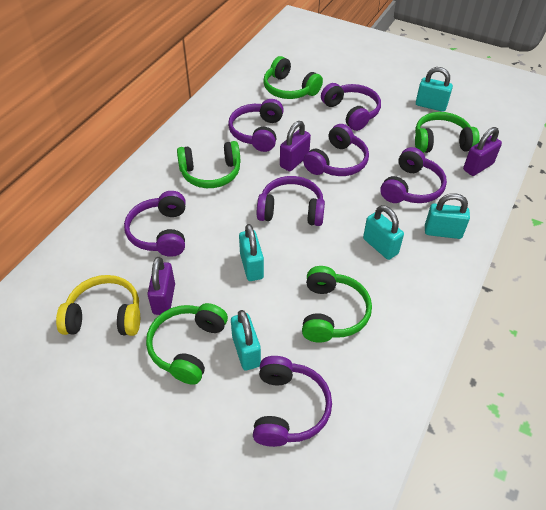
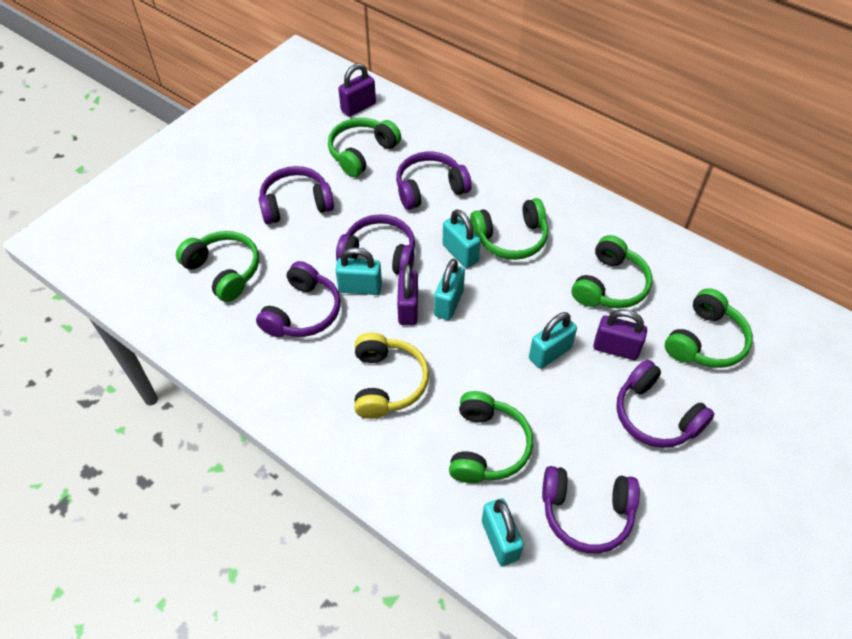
green headphones: 5 -> 6
purple headphones: 7 -> 6

